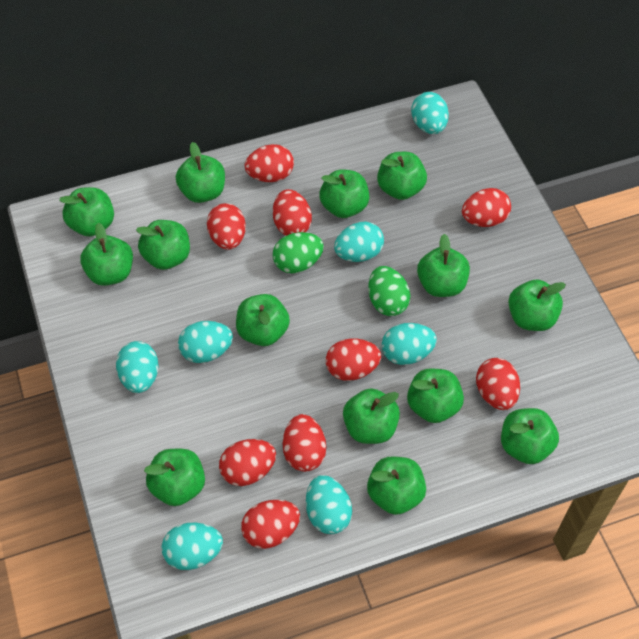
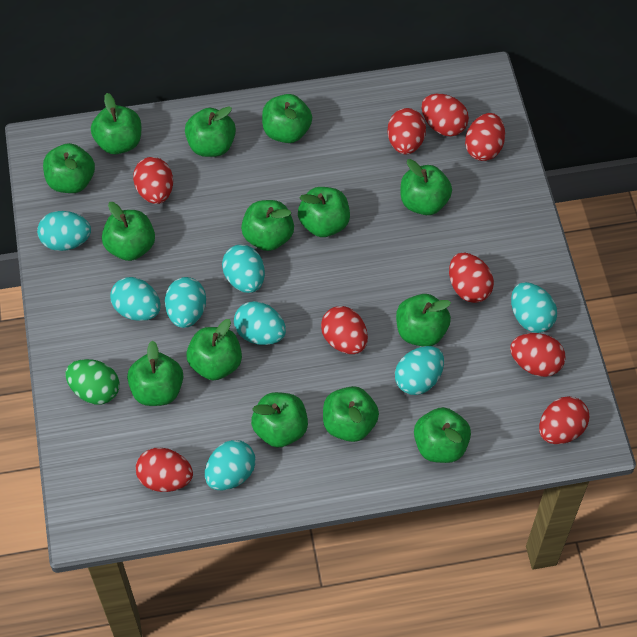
green egg: 2 -> 1
turquoise egg: 7 -> 8

